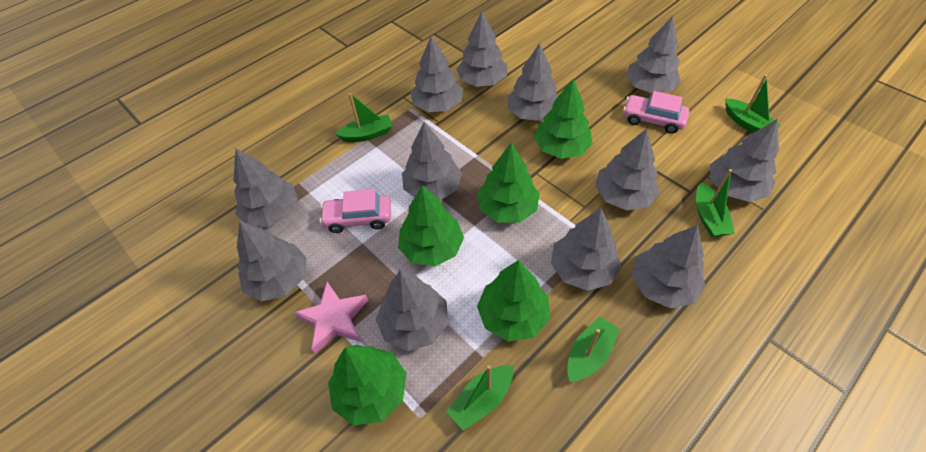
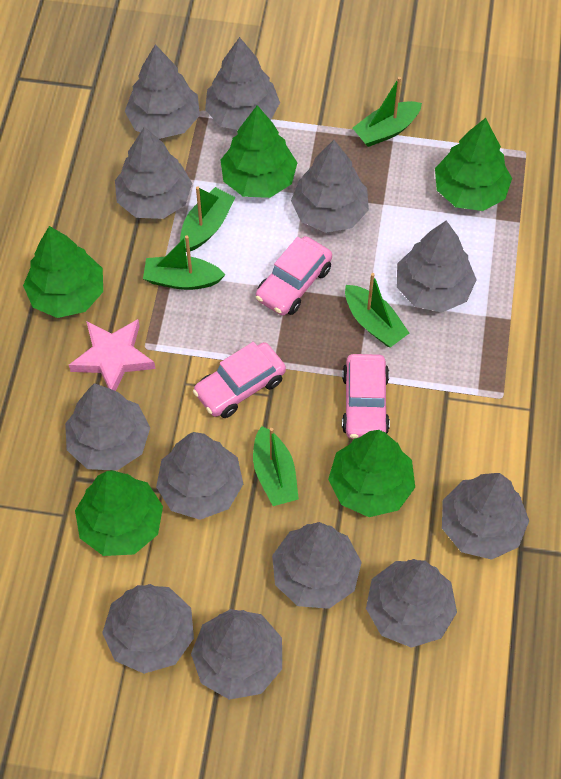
pink car: 2 -> 3

